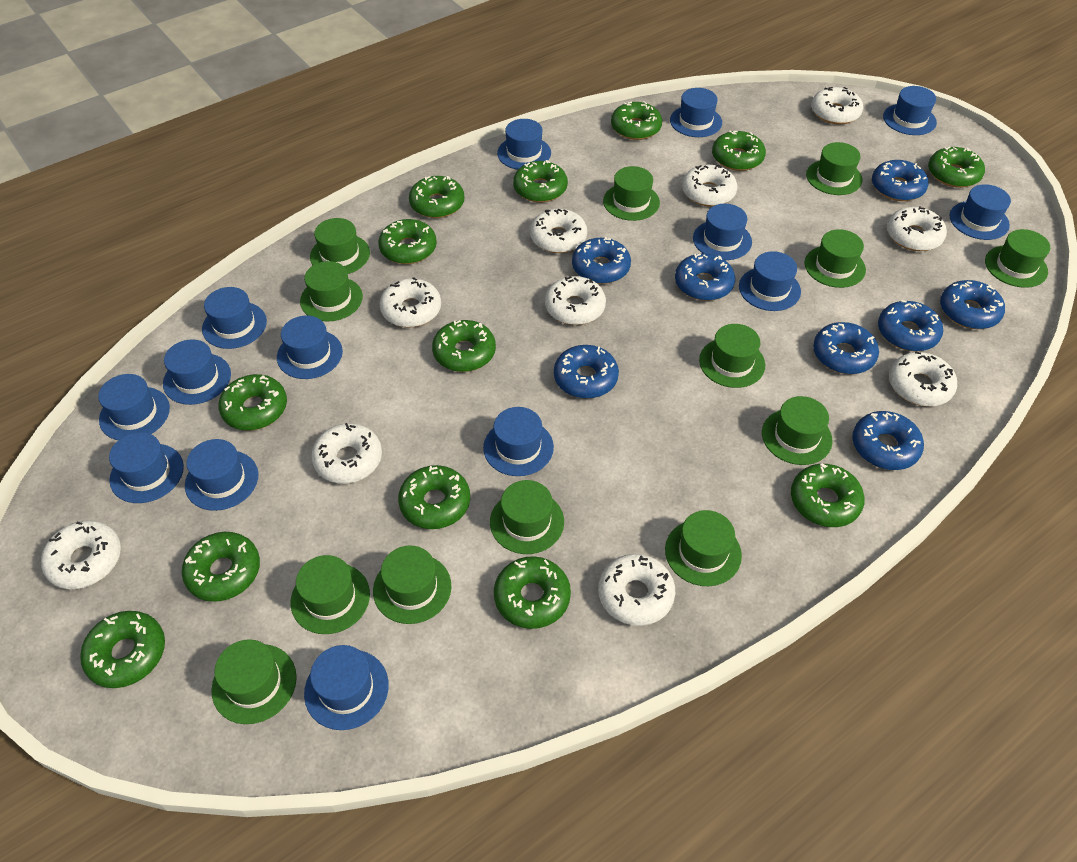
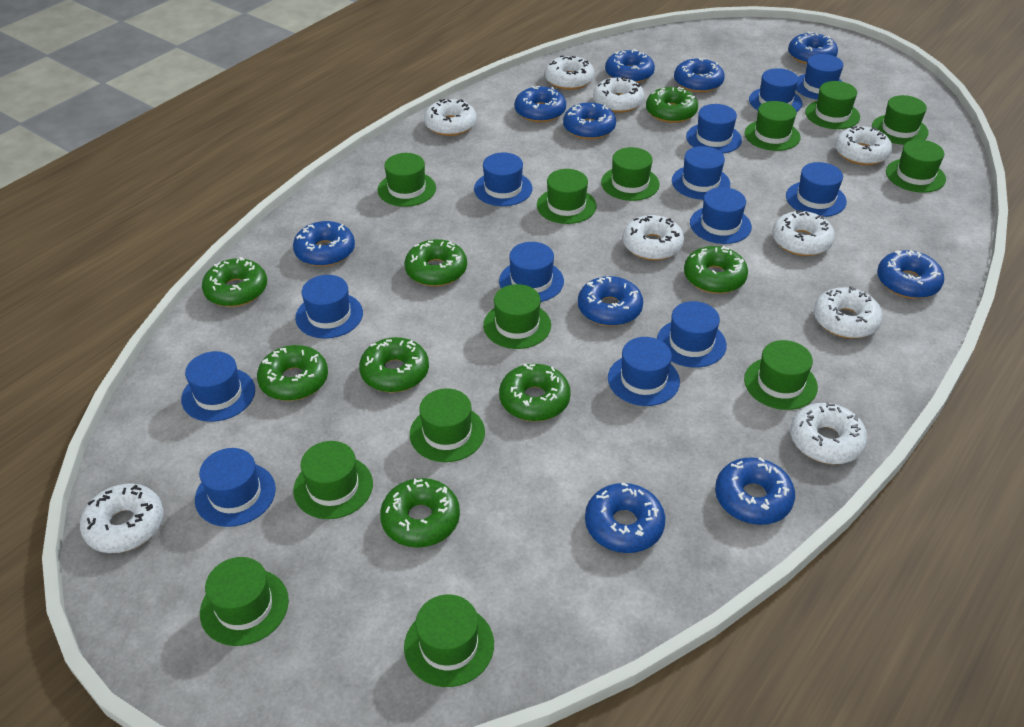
blue donut: 8 -> 10
blue hat: 14 -> 13
green donut: 13 -> 8
white donut: 10 -> 9

